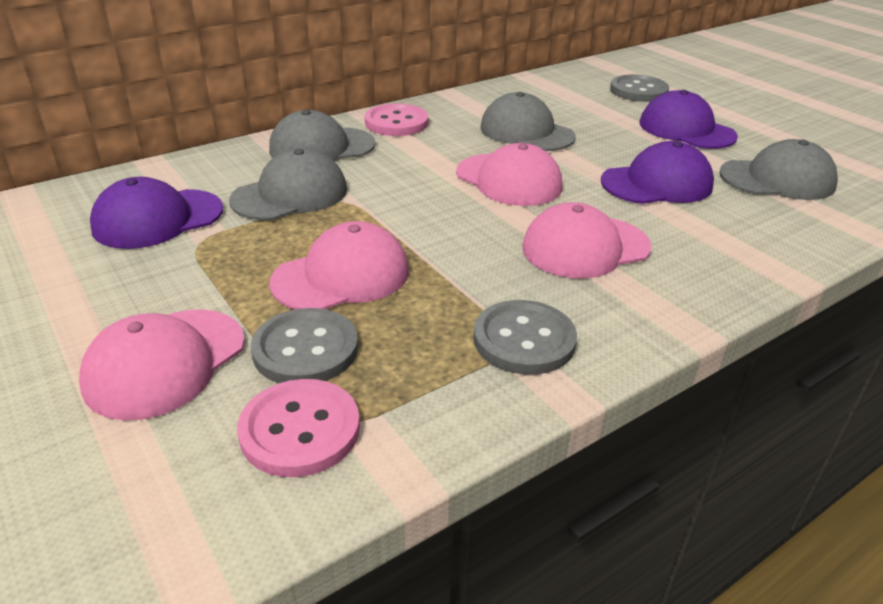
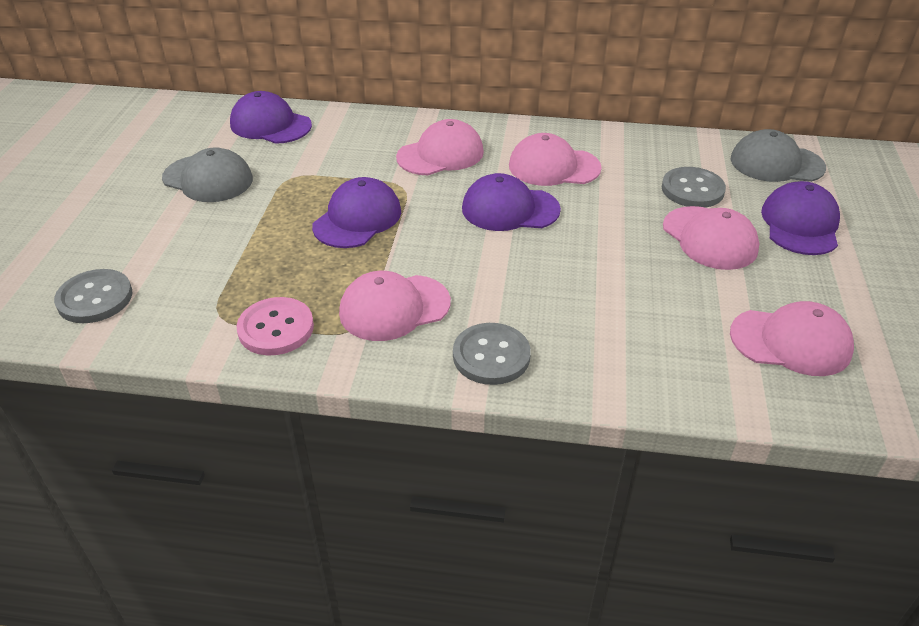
grey cap: 4 -> 2
pink button: 2 -> 1
pink cap: 4 -> 5
purple cap: 3 -> 4

